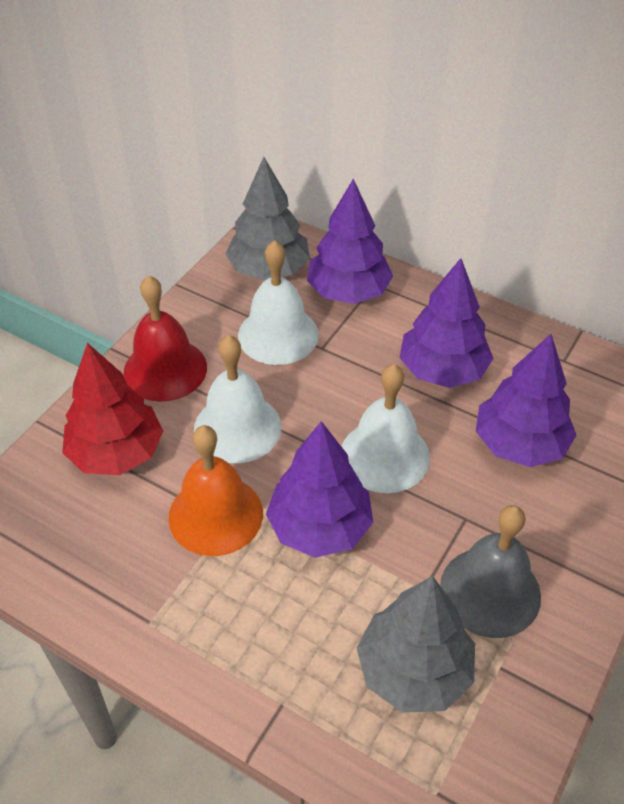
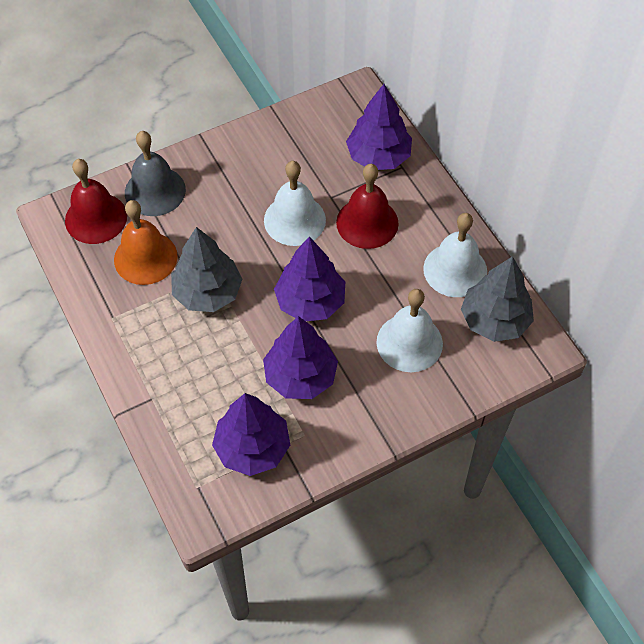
red bell: 1 -> 2
red tree: 1 -> 0

